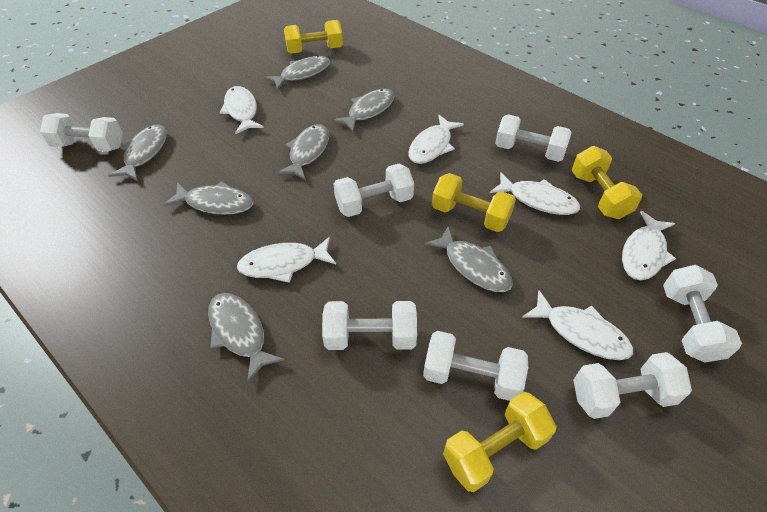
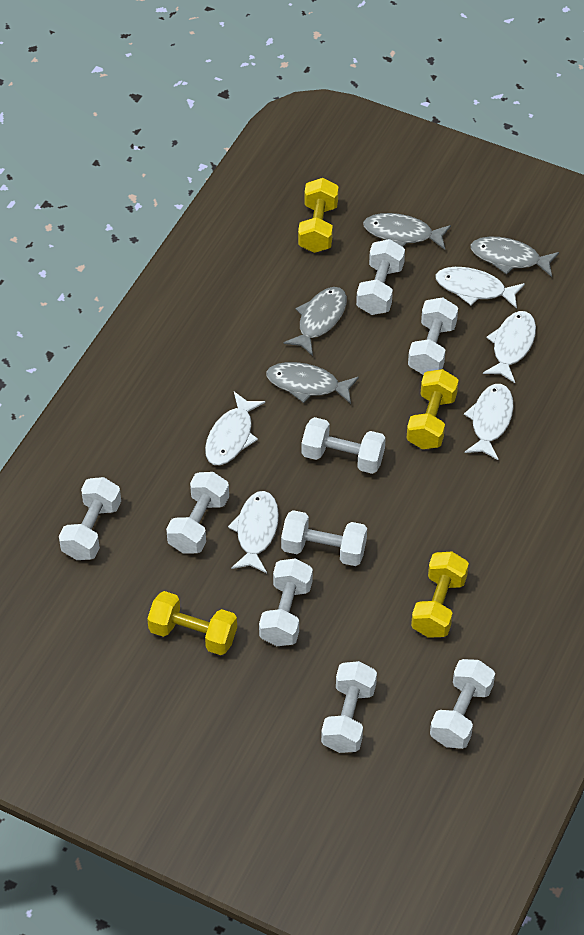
grey fish: 7 -> 4
white dumbbell: 7 -> 9
white fish: 6 -> 5

